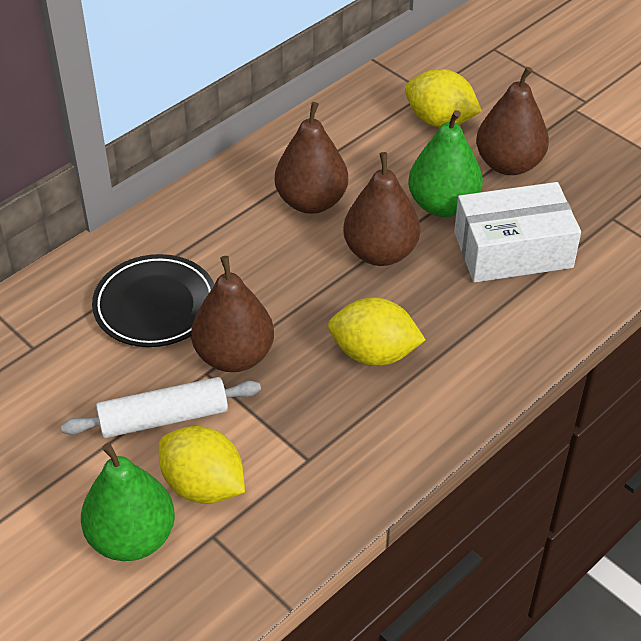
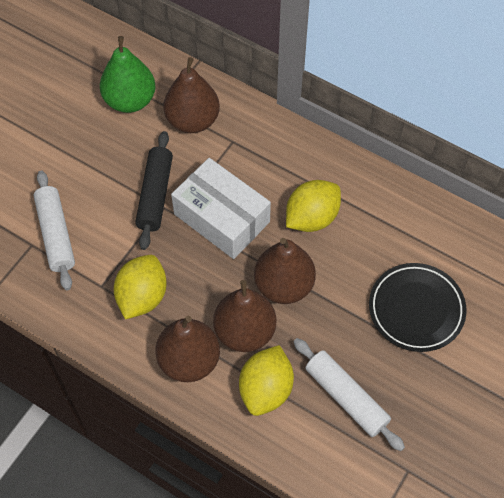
black rolling pin: 0 -> 1
green pear: 2 -> 1
white rolling pin: 1 -> 2

